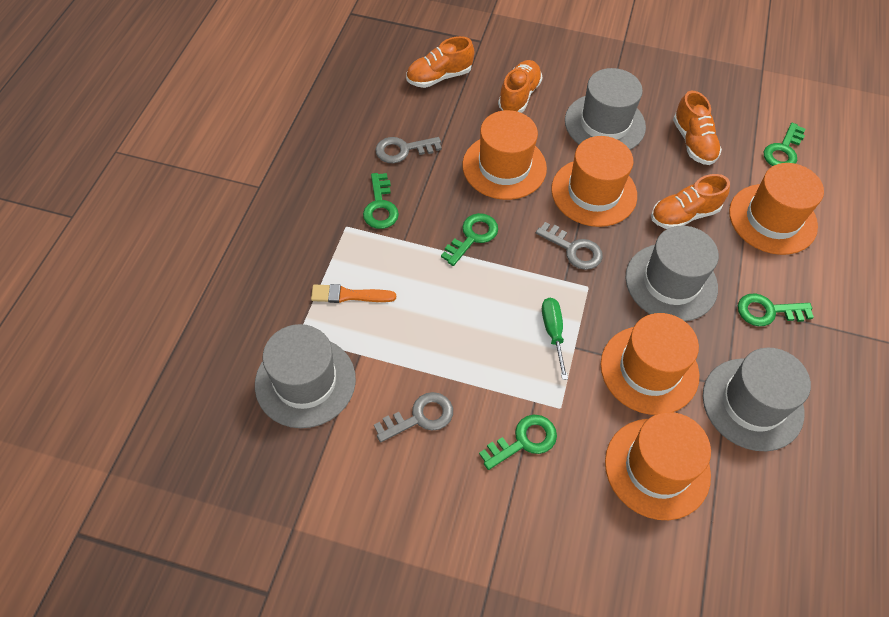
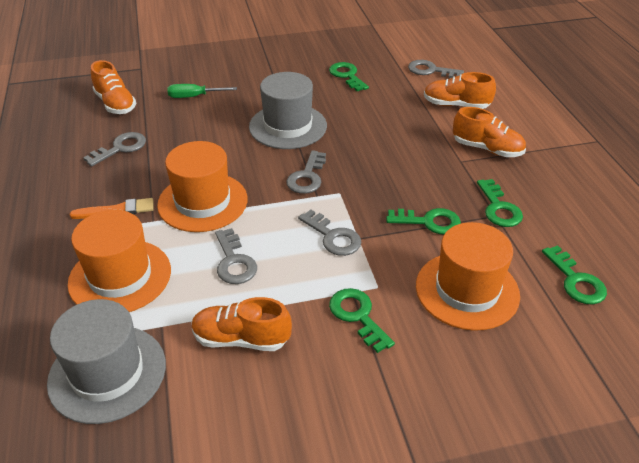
grey hat: 4 -> 2
grey key: 3 -> 5
orange hat: 5 -> 3

